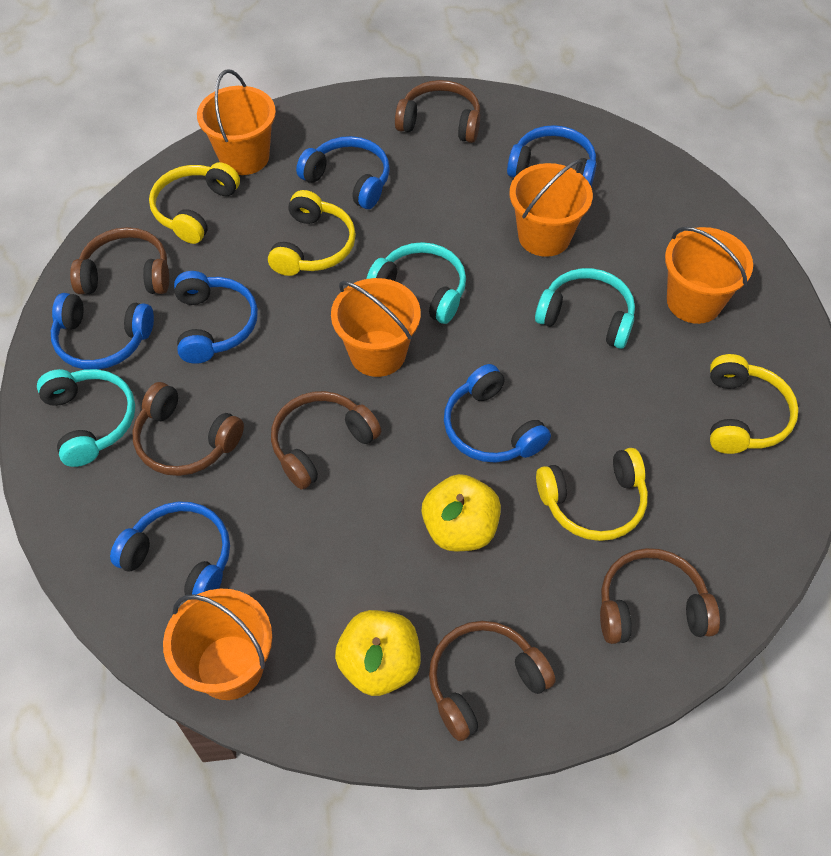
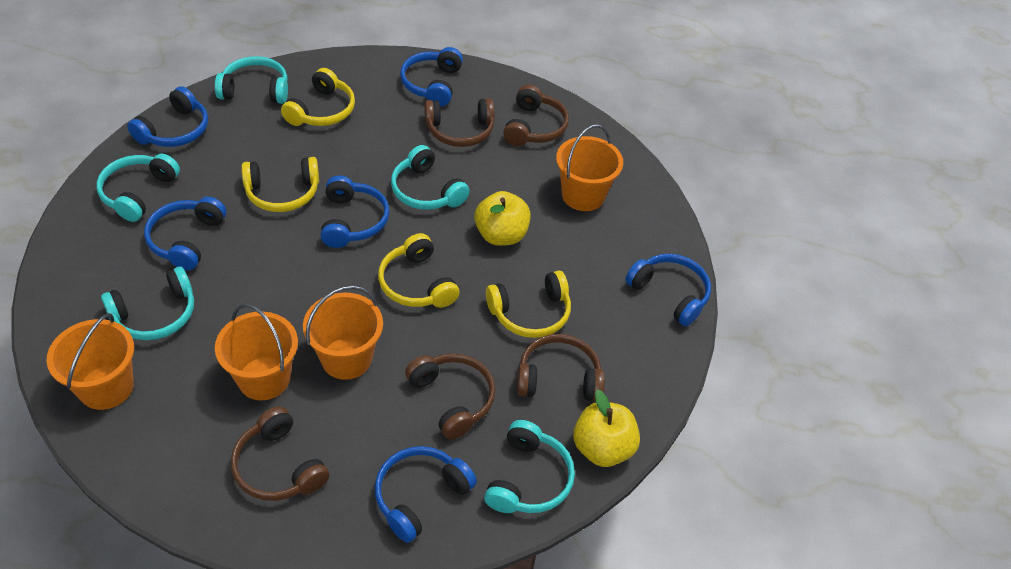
brown headphones: 6 -> 5
orange bucket: 5 -> 4
turquoise headphones: 3 -> 5

